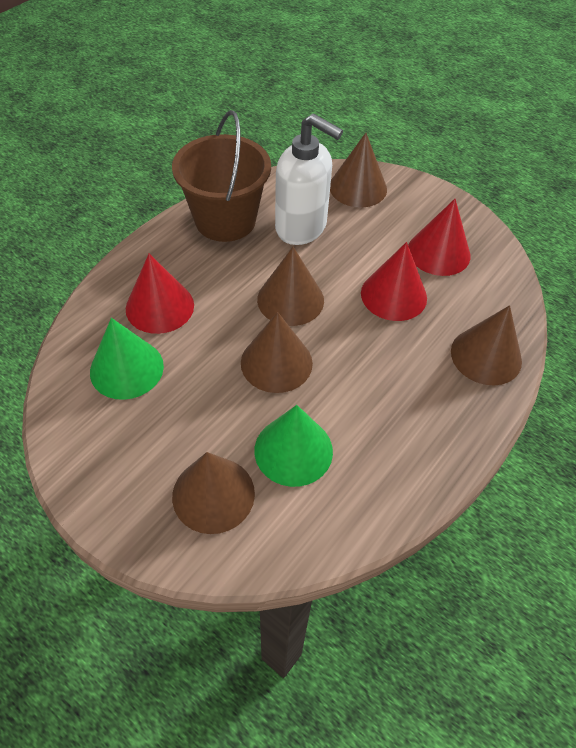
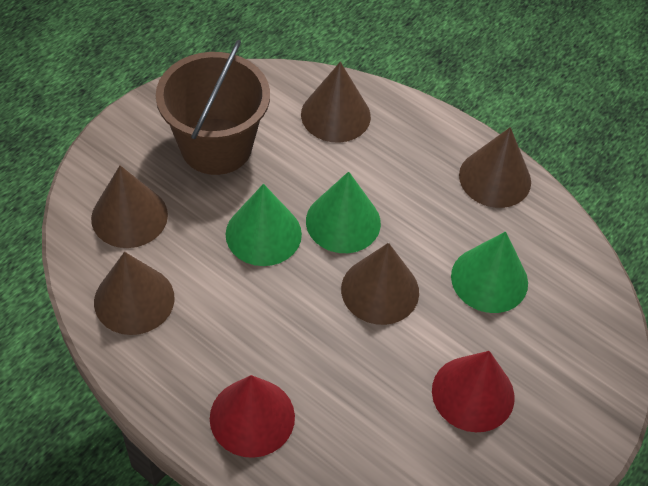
green cone: 2 -> 3
red cone: 3 -> 2
white soap dispenser: 1 -> 0

